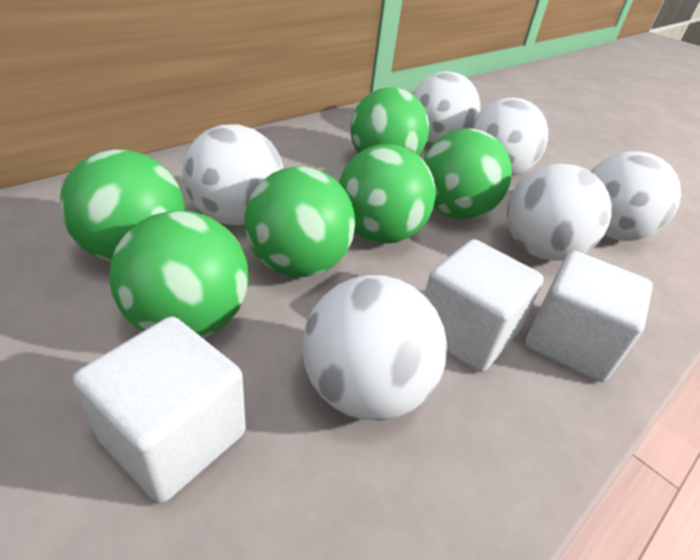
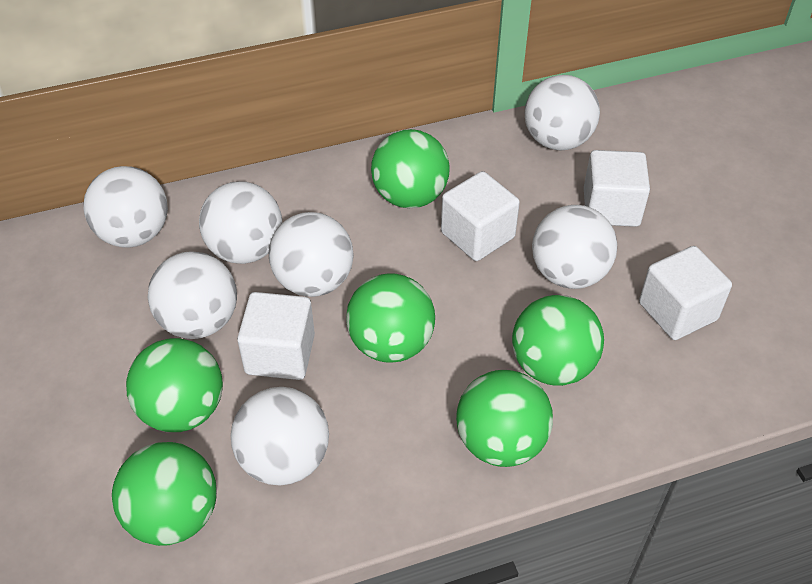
white ball: 6 -> 7
white cube: 3 -> 4

